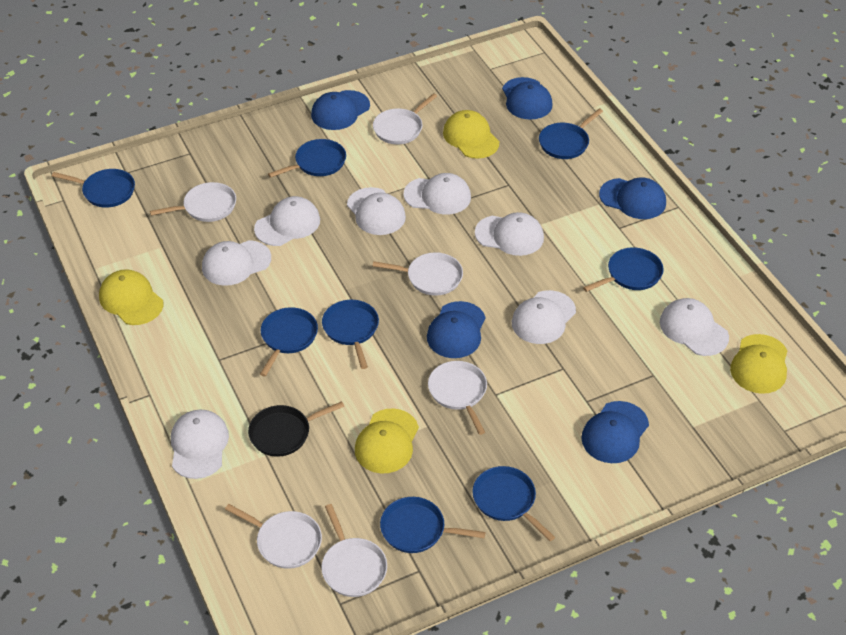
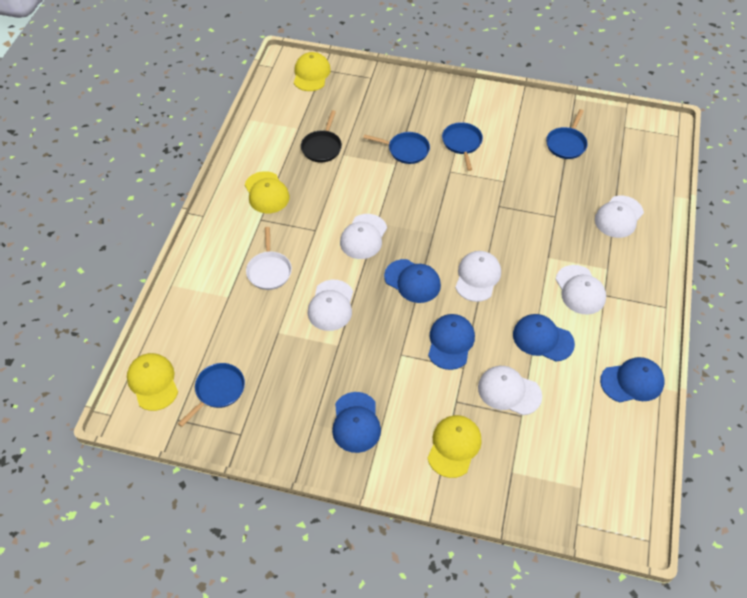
blue pan: 8 -> 4
white cap: 8 -> 6
white pan: 6 -> 1

